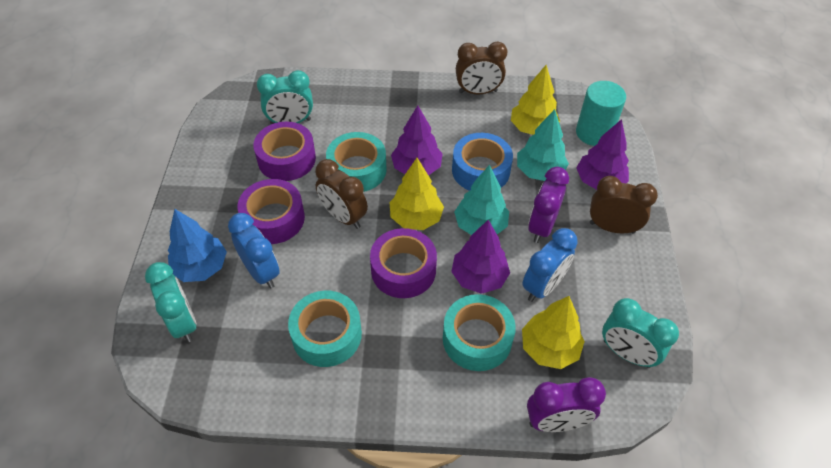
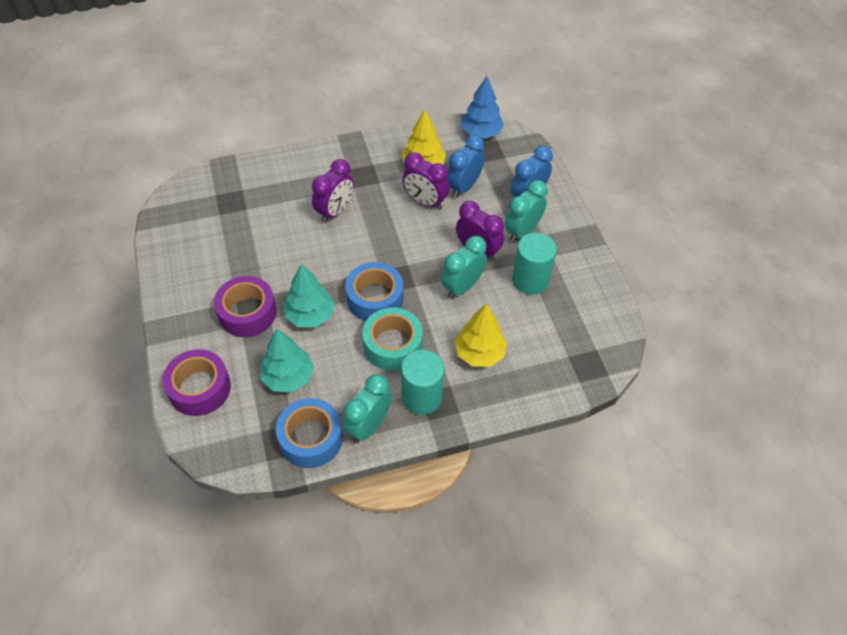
blue tape: 1 -> 2
brown clock: 3 -> 0
purple clock: 2 -> 3
purple tape: 3 -> 2
purple tree: 3 -> 0
turquoise cylinder: 1 -> 2
turquoise tape: 3 -> 1
yellow tree: 3 -> 2

